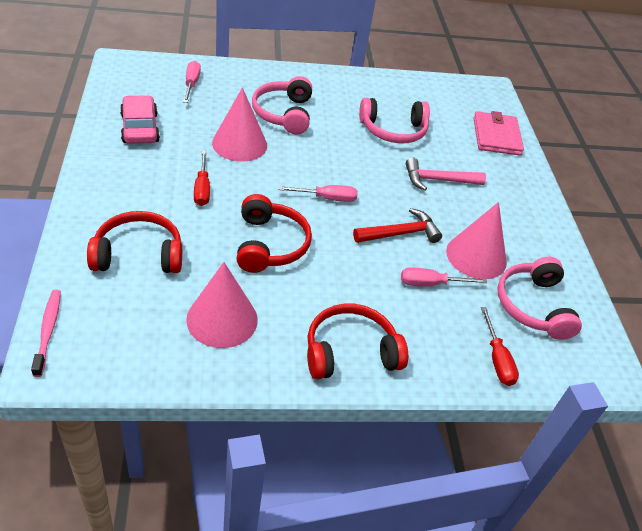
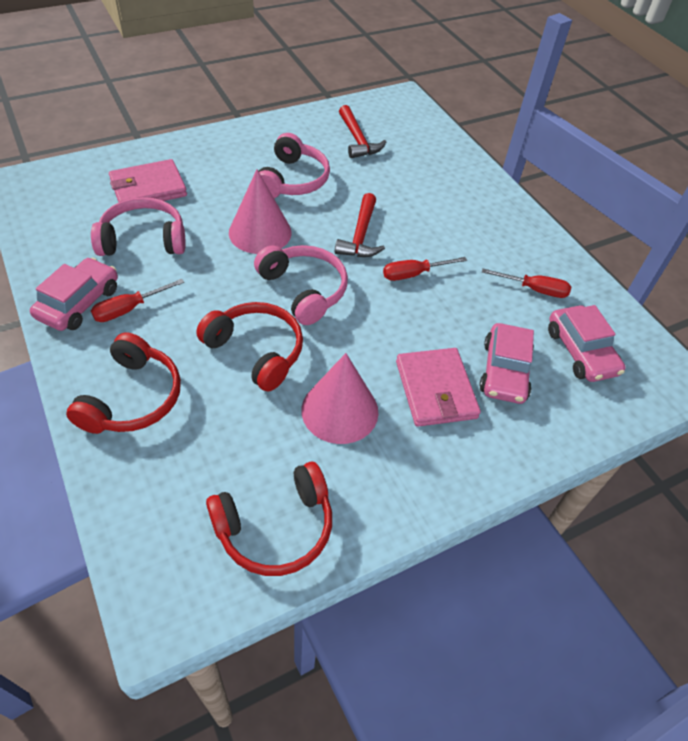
pink car: 1 -> 3
pink cone: 3 -> 2
pink hammer: 1 -> 0
pink screwdriver: 3 -> 0
pink toothbrush: 1 -> 0
pink wallet: 1 -> 2
red hammer: 1 -> 2
red screwdriver: 2 -> 3

